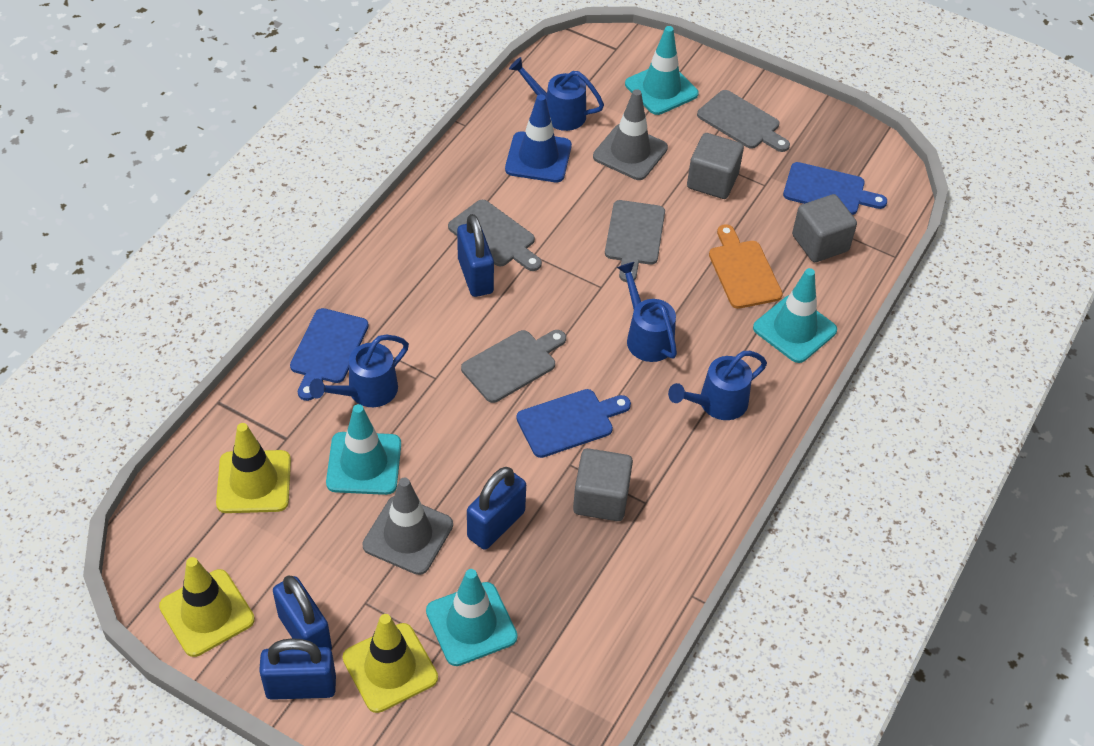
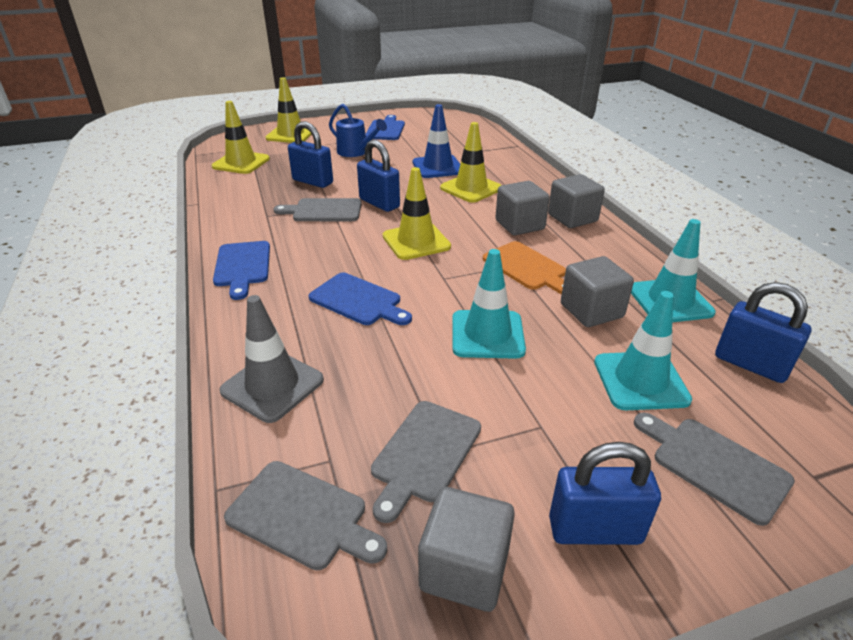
blue watering can: 4 -> 1
grey cube: 3 -> 4
grey traffic cone: 2 -> 1
turquoise traffic cone: 4 -> 3
yellow traffic cone: 3 -> 4

